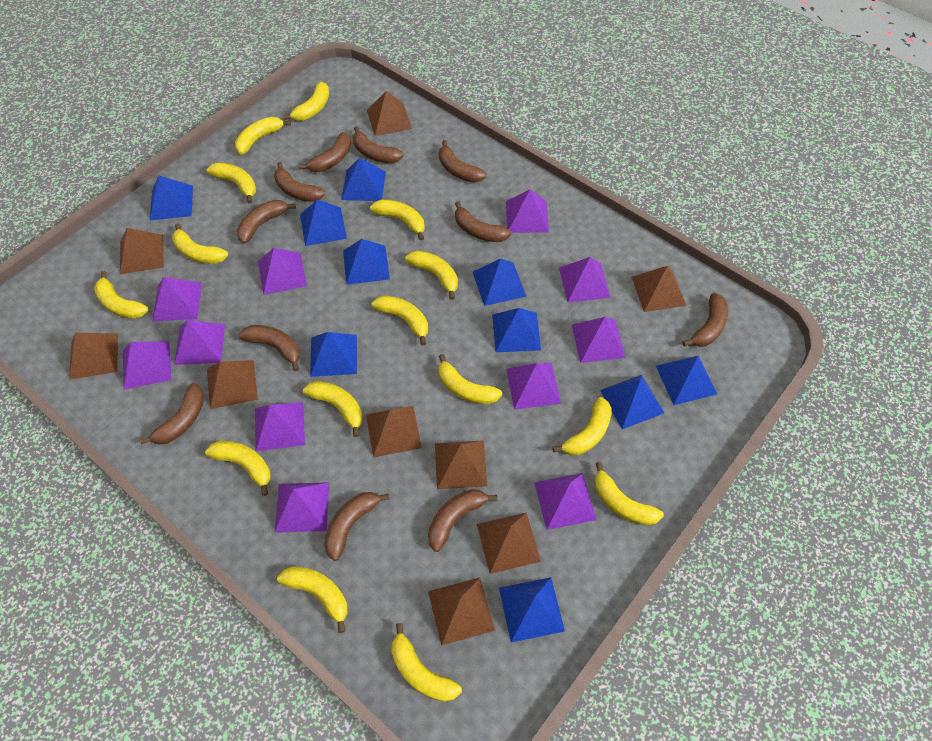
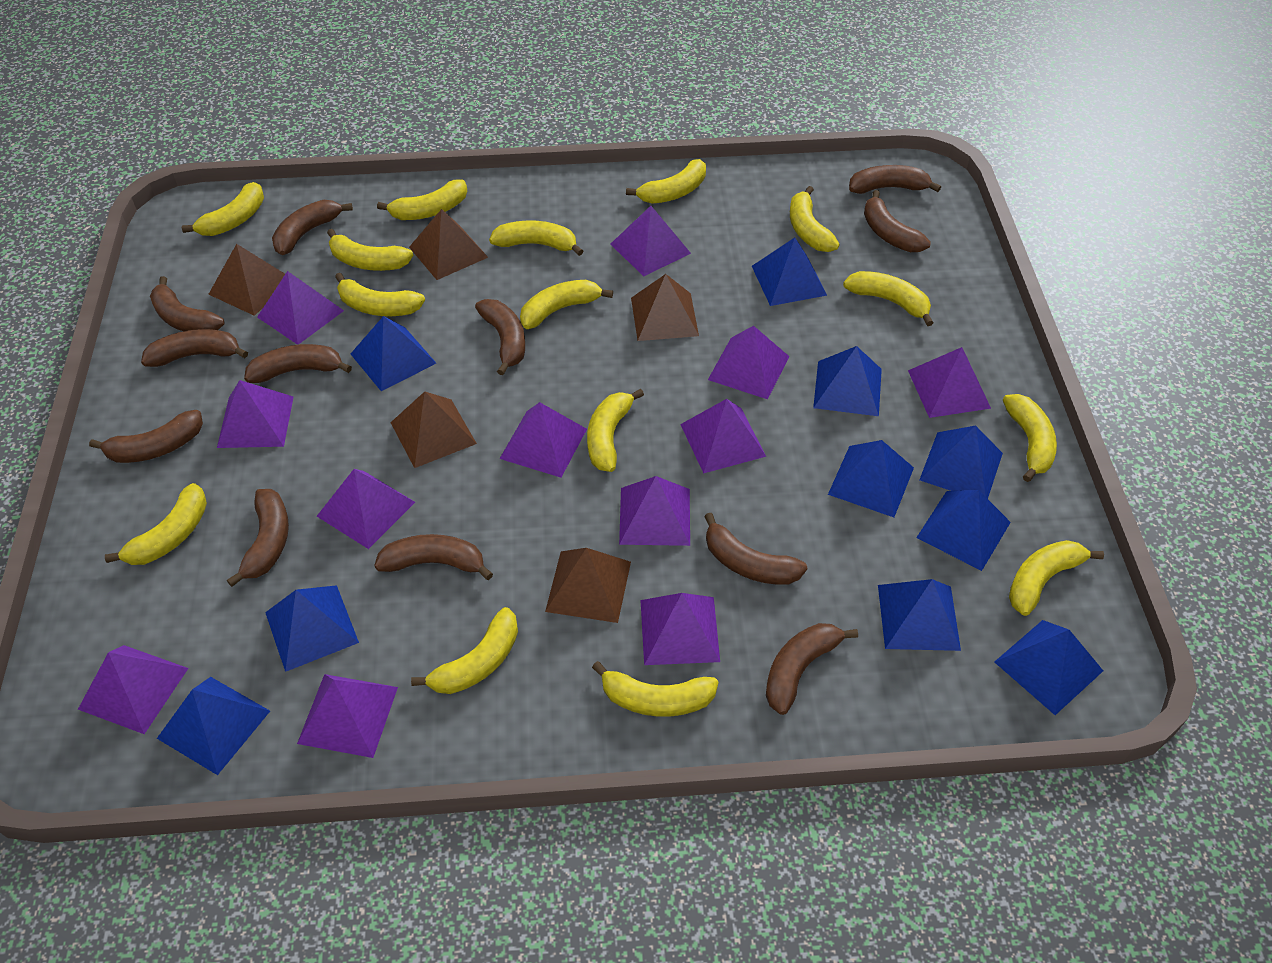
brown banana: 11 -> 12
brown pyramid: 9 -> 5
purple pyramid: 11 -> 12

